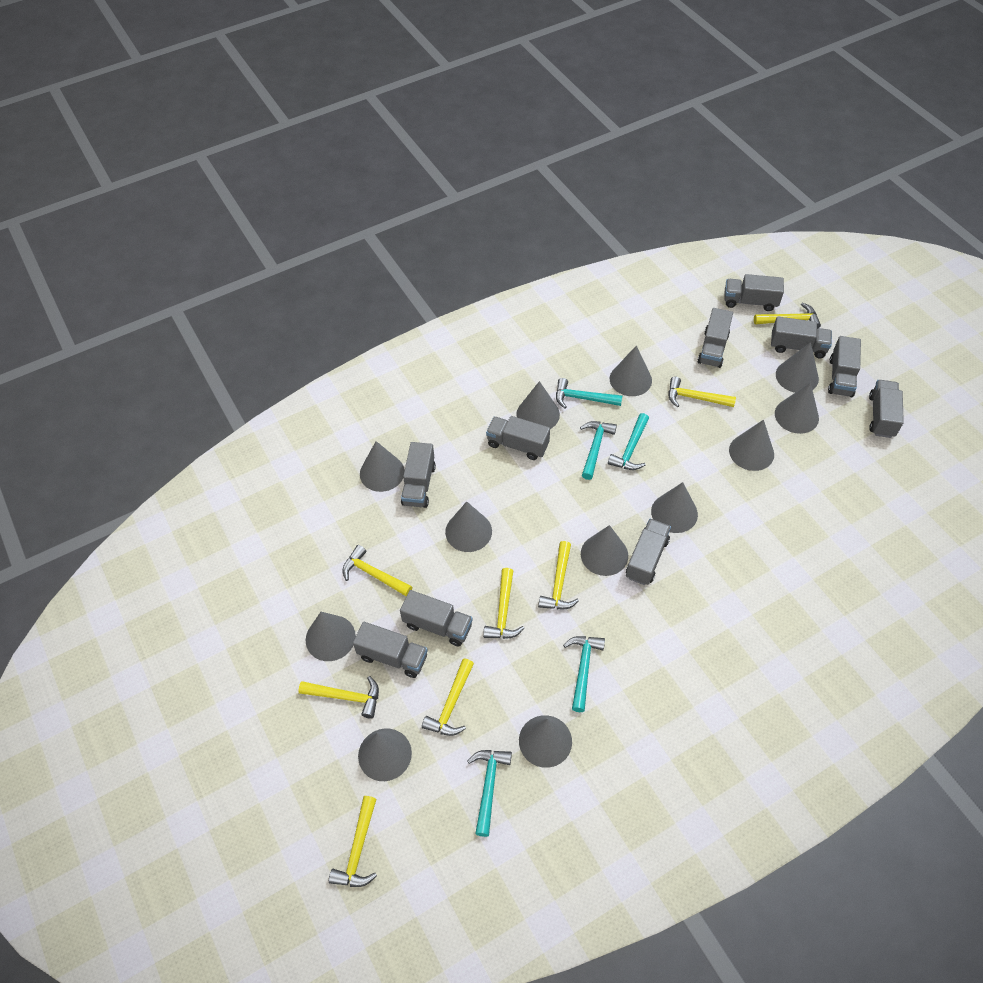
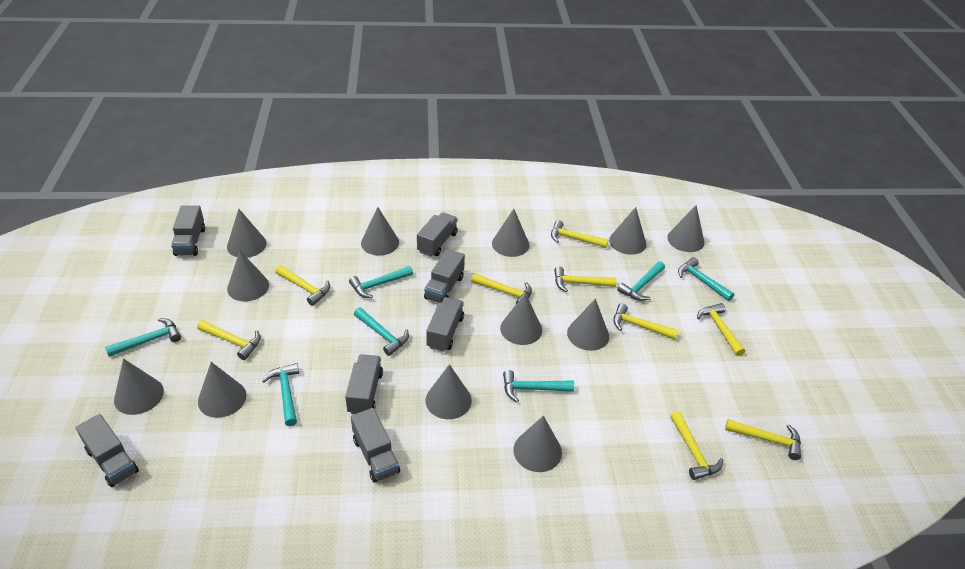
grey truck: 10 -> 7
turquoise hammer: 5 -> 7
yellow hammer: 8 -> 9

